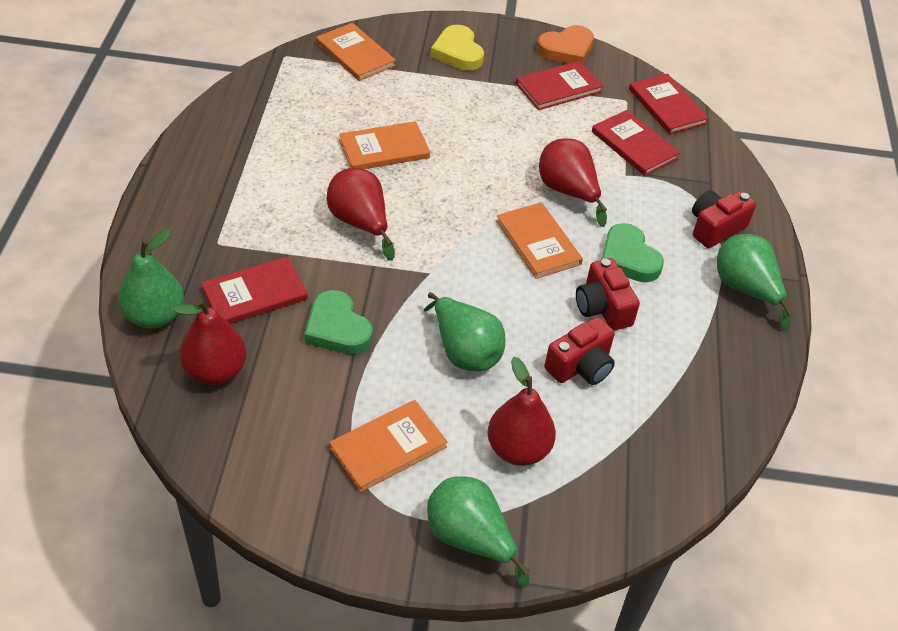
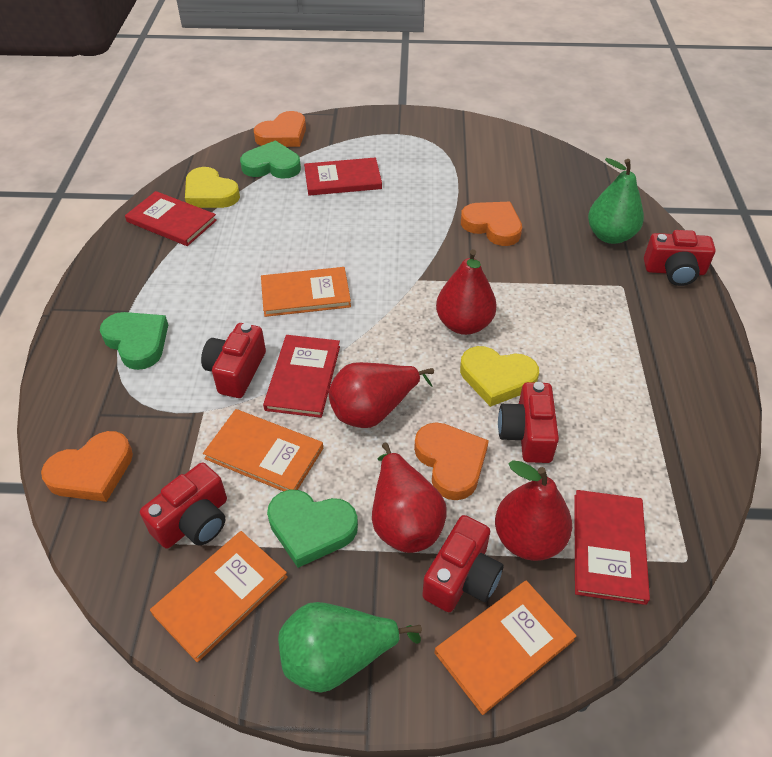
green heart: 2 -> 3
green pear: 4 -> 2
orange heart: 1 -> 4
red camera: 3 -> 5
yellow heart: 1 -> 2

